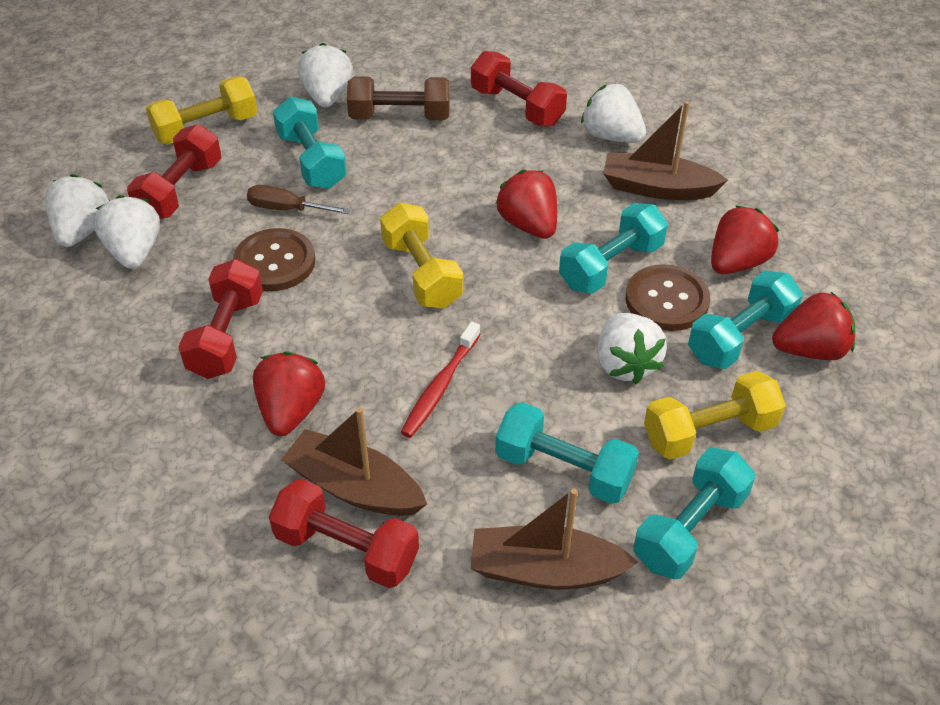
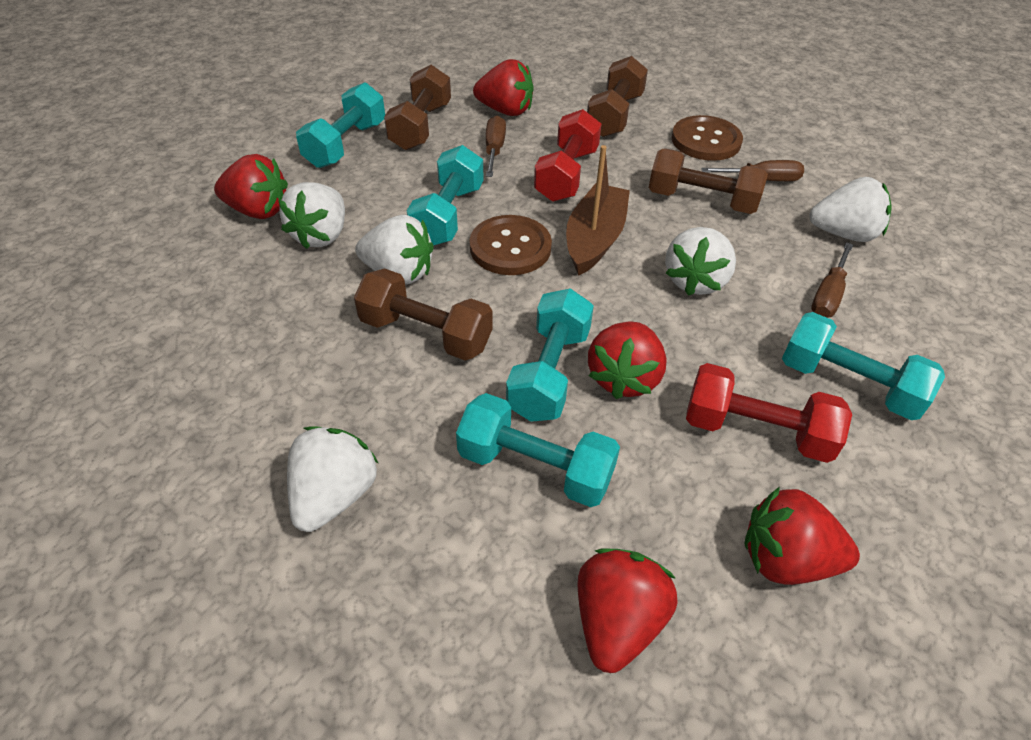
brown boat: 3 -> 1
brown dumbbell: 1 -> 4
brown screwdriver: 1 -> 3
red dumbbell: 4 -> 2
red strawberry: 4 -> 5
red toothbrush: 1 -> 0
yellow dumbbell: 3 -> 0

